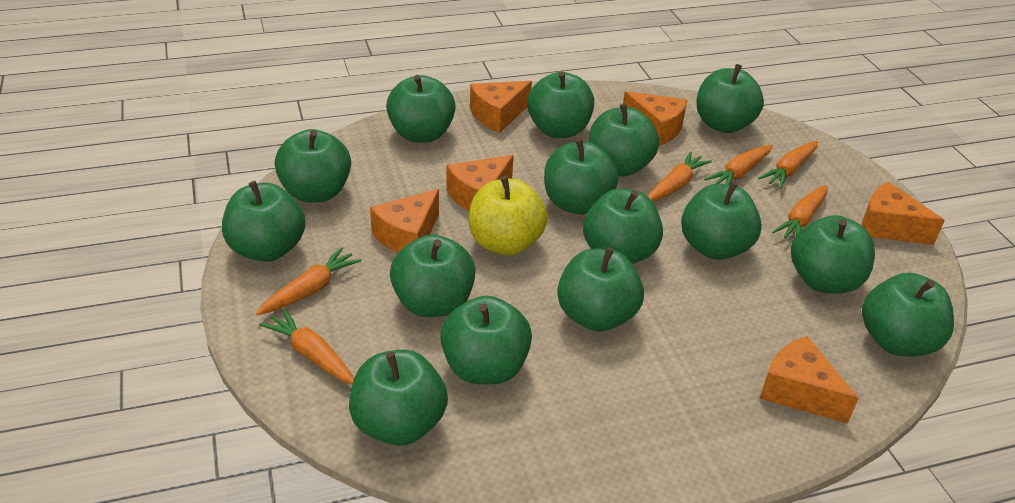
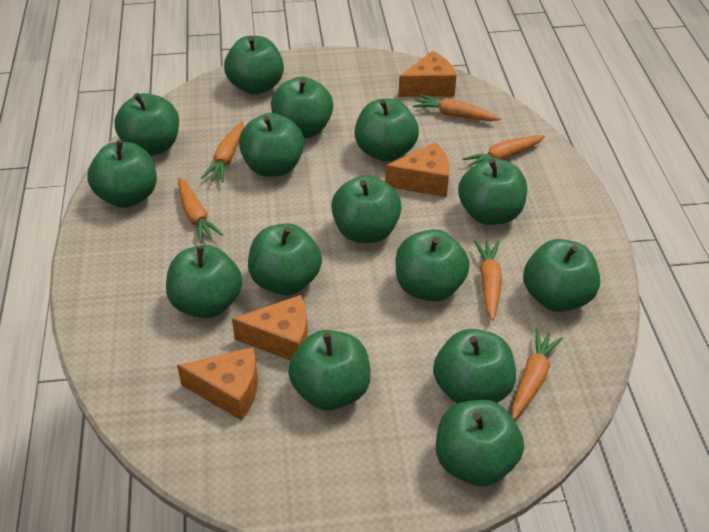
orange cheese: 6 -> 4
yellow apple: 1 -> 0

